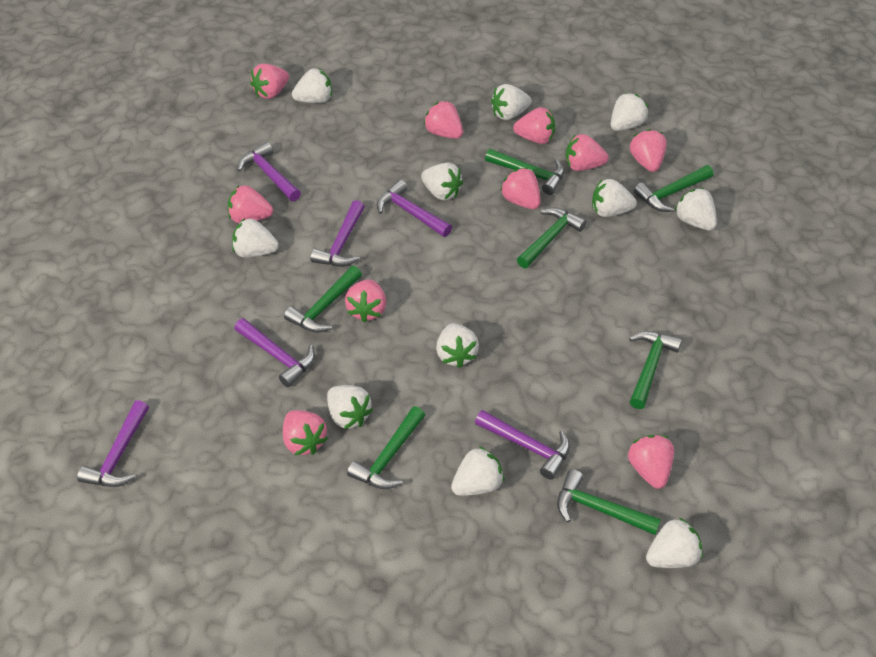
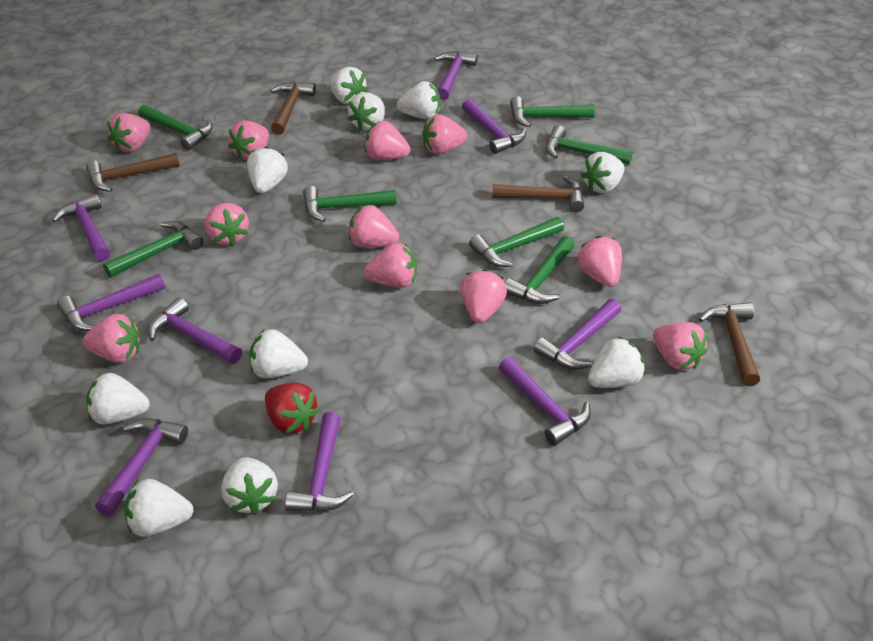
brown hammer: 0 -> 4
pink strawberry: 10 -> 11
purple hammer: 6 -> 9
red strawberry: 0 -> 1
white strawberry: 11 -> 10

